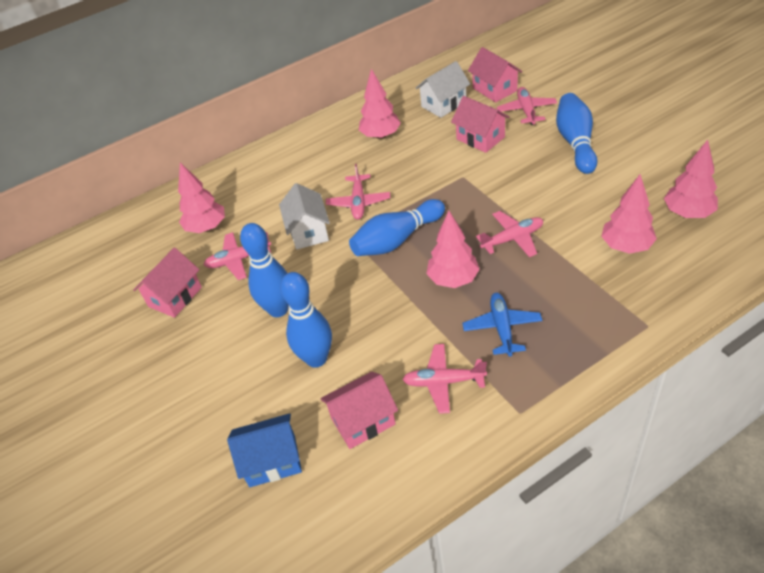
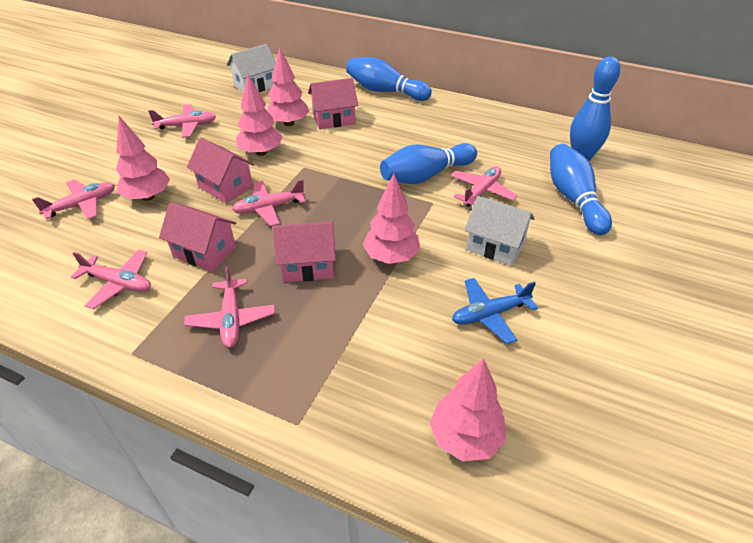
blue house: 1 -> 0
pink plane: 5 -> 6

